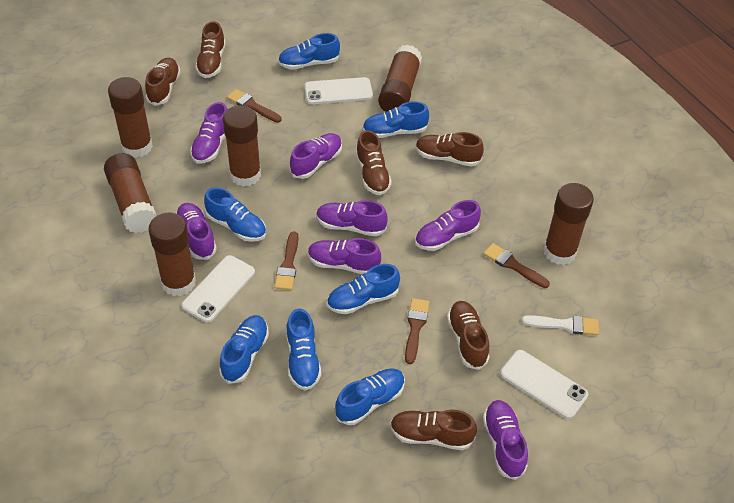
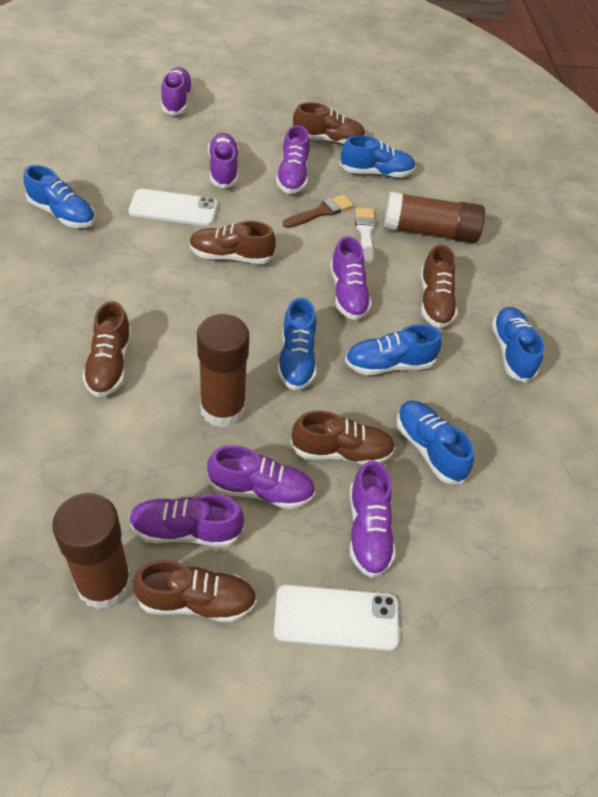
blue shoe: 7 -> 6
brown brush: 4 -> 1
brown glue stick: 6 -> 3
white phone: 3 -> 2

